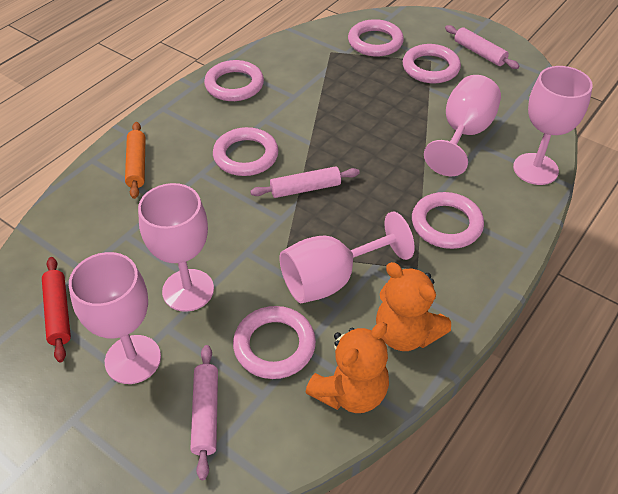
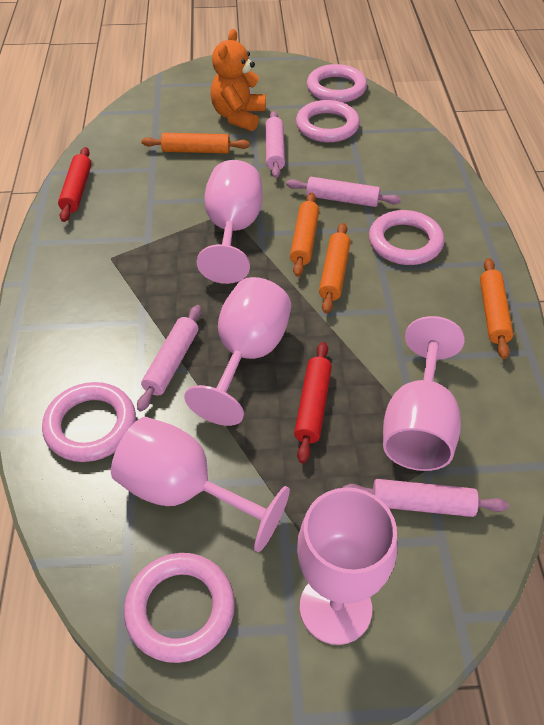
orange rolling pin: 1 -> 4
orange teddy bear: 2 -> 1
pink ring: 6 -> 5
pink rolling pin: 3 -> 4
red rolling pin: 1 -> 2

